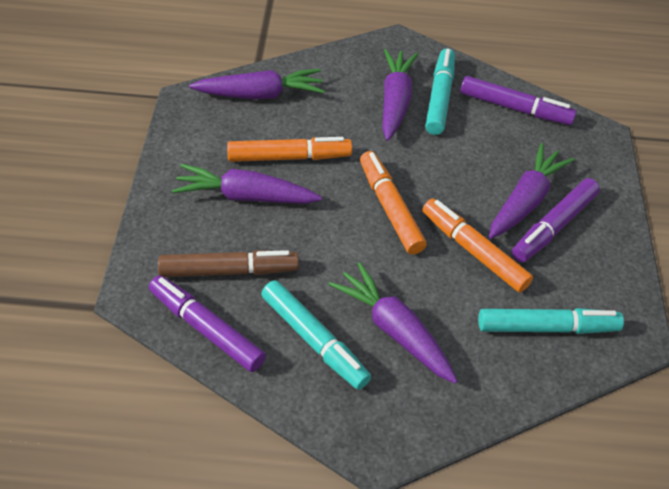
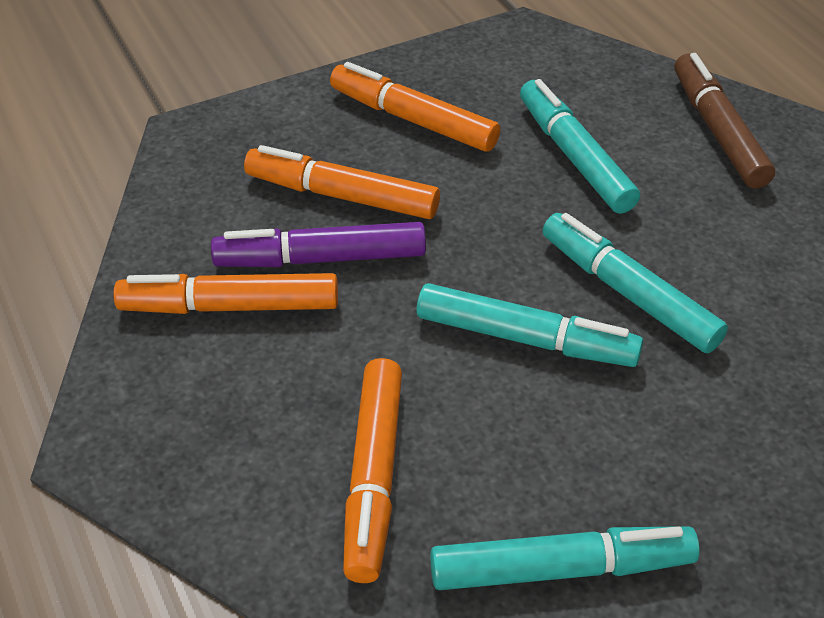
orange marker: 3 -> 4
purple carrot: 5 -> 0
purple marker: 3 -> 1
turquoise marker: 3 -> 4

